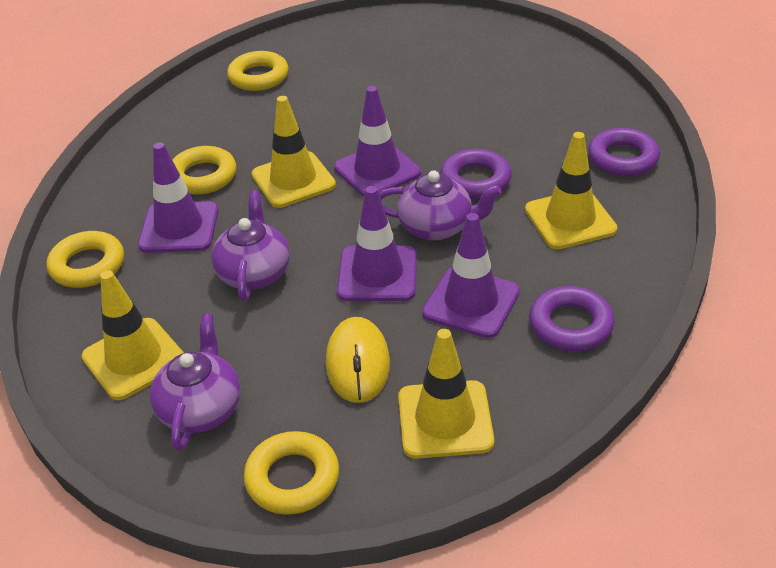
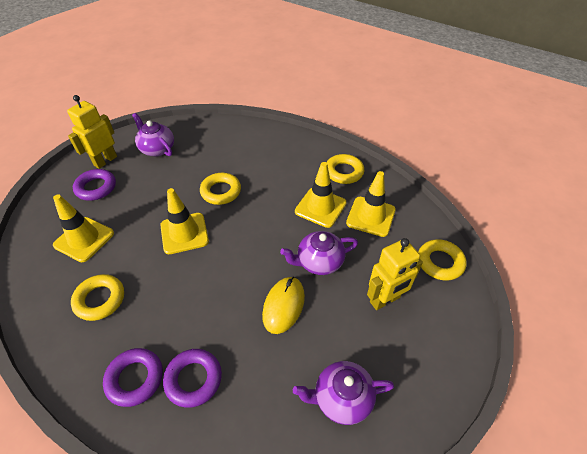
purple traffic cone: 4 -> 0
yellow robot: 0 -> 2

